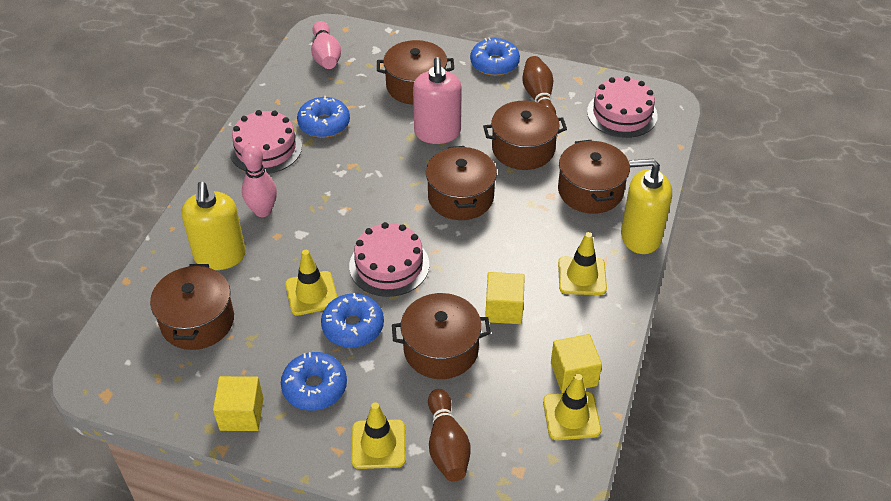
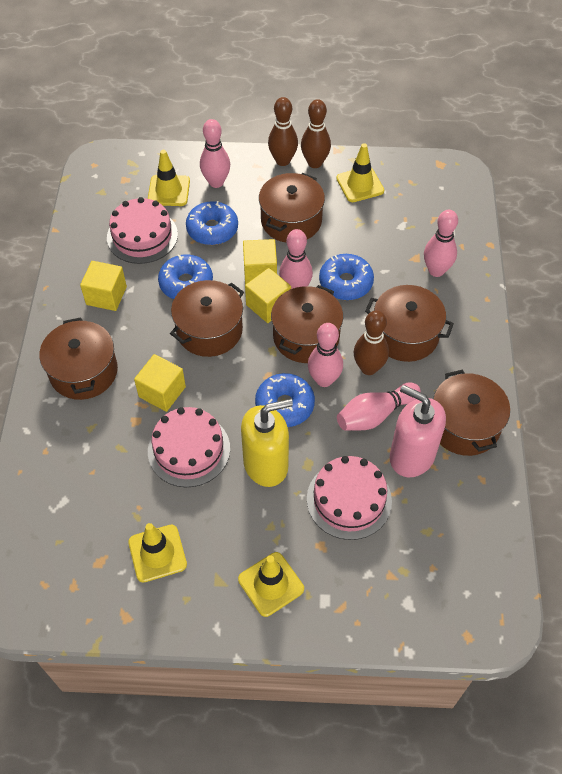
brown bowling pin: 2 -> 3
pink bowling pin: 2 -> 5
yellow cube: 3 -> 4
yellow soap dispenser: 2 -> 1

